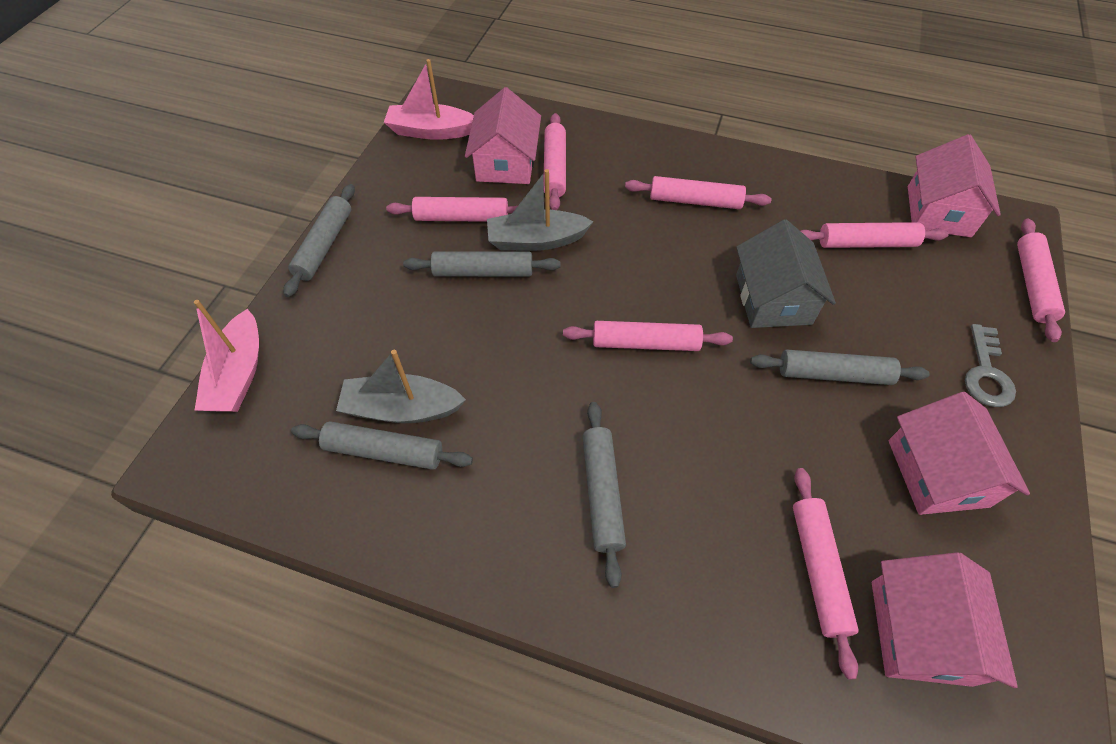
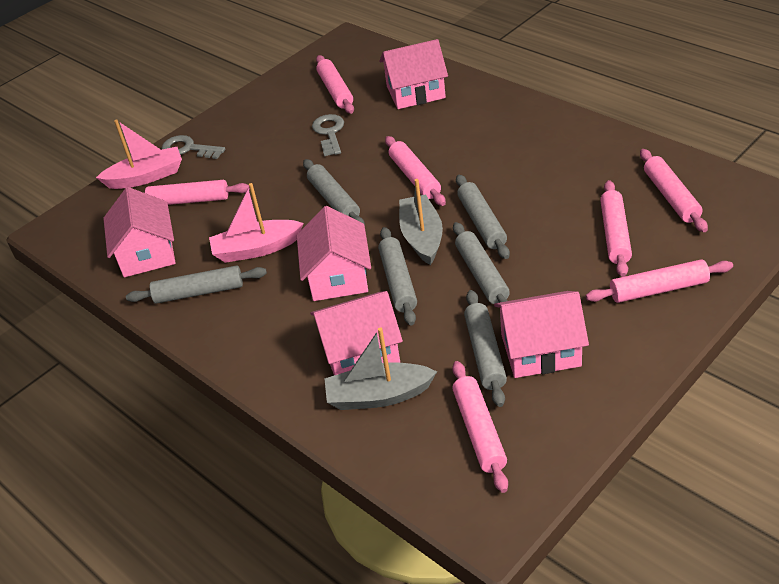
grey house: 1 -> 0
grey key: 1 -> 2
grey rolling pin: 5 -> 6
pink house: 4 -> 5

